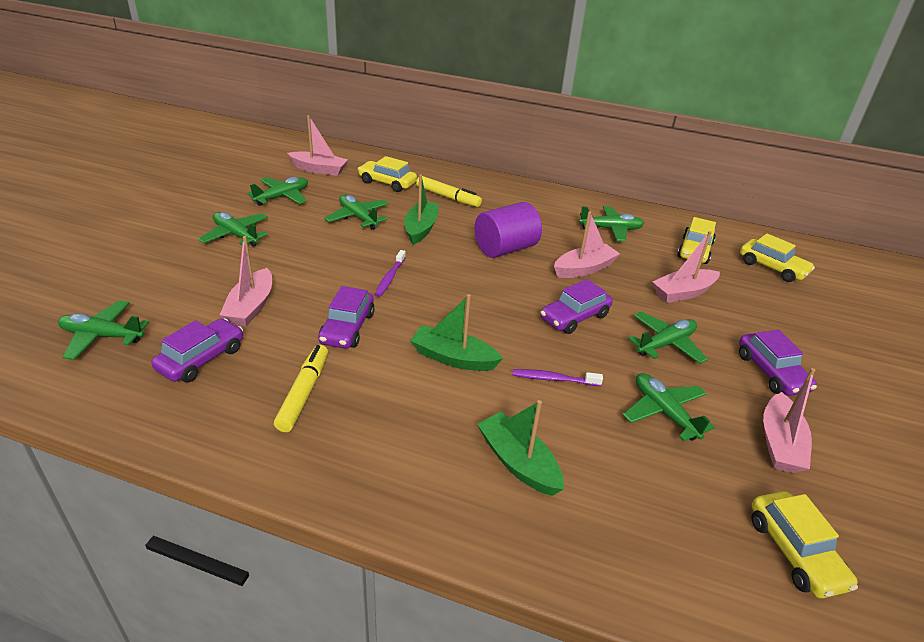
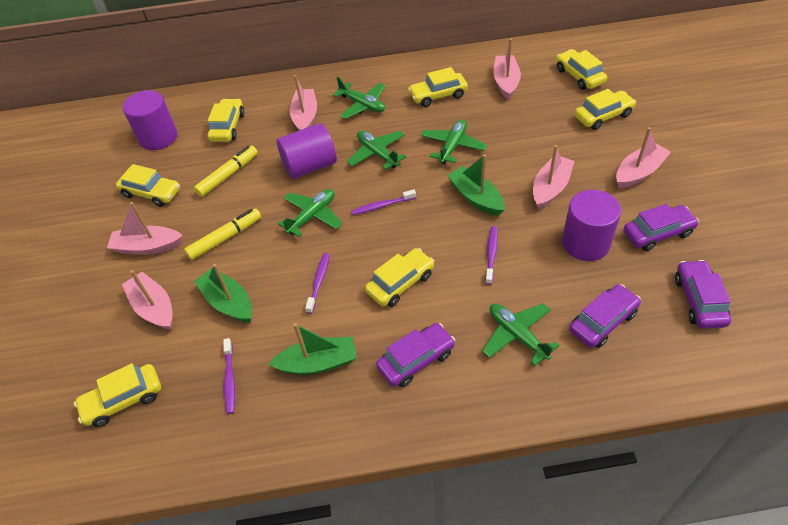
green plane: 7 -> 5
pink boat: 5 -> 6
purple cylinder: 1 -> 3
purple toothbrush: 2 -> 4
yellow car: 4 -> 7

